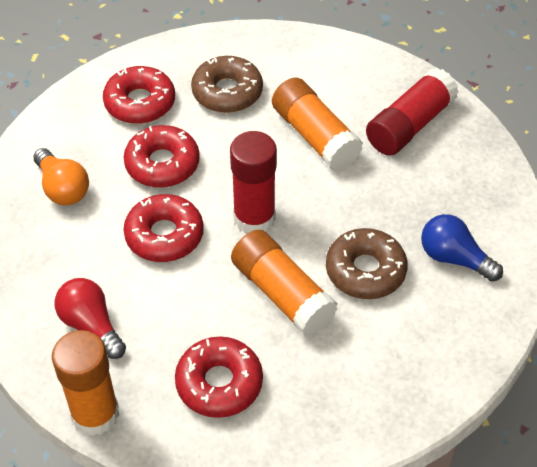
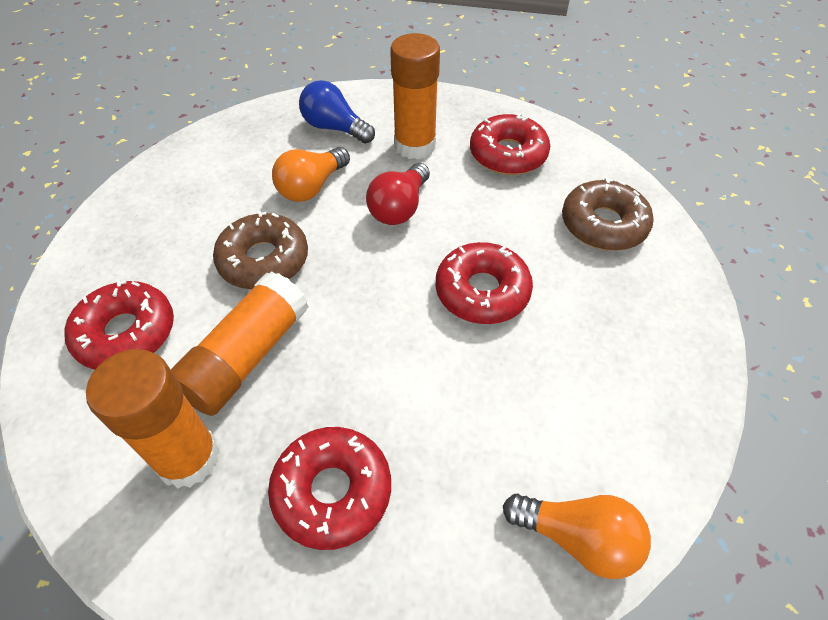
orange light bulb: 1 -> 2
red glue stick: 2 -> 0

